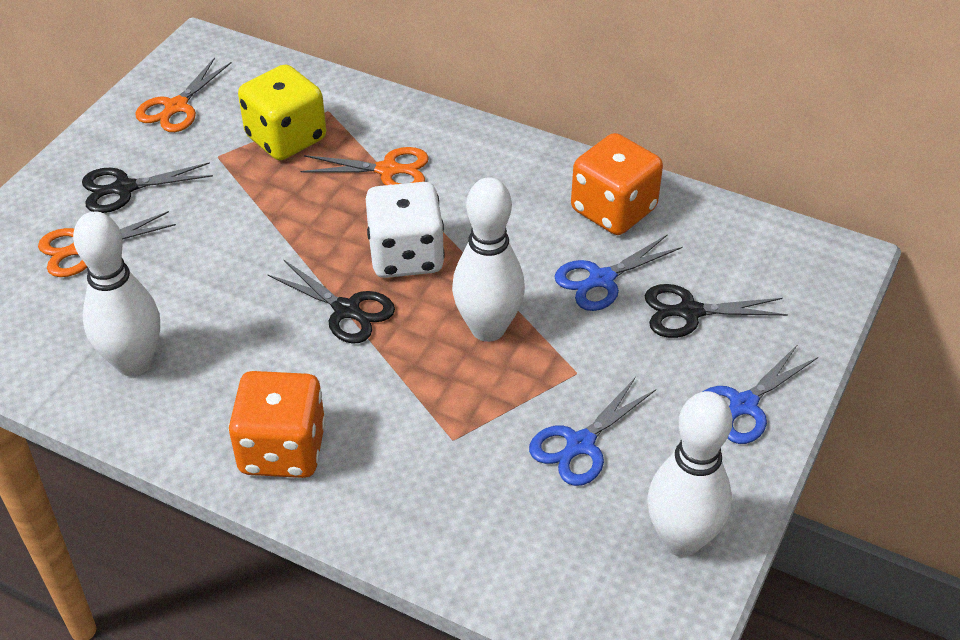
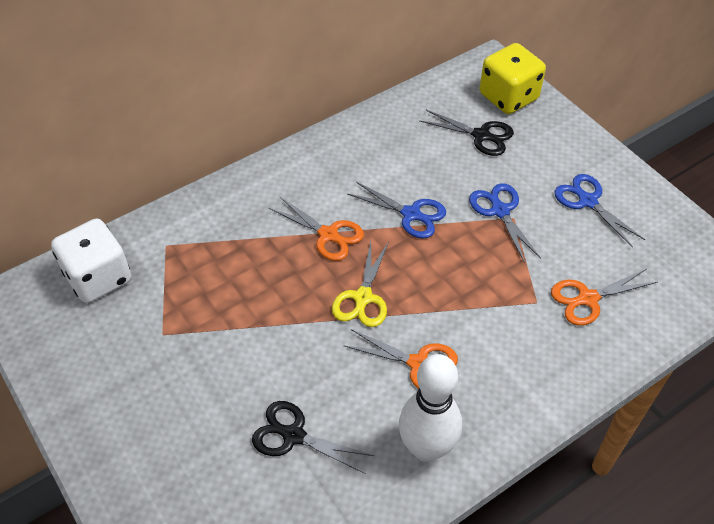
black scissors: 3 -> 2
orange dice: 2 -> 0
white bowling pin: 3 -> 1
yellow scissors: 0 -> 1

